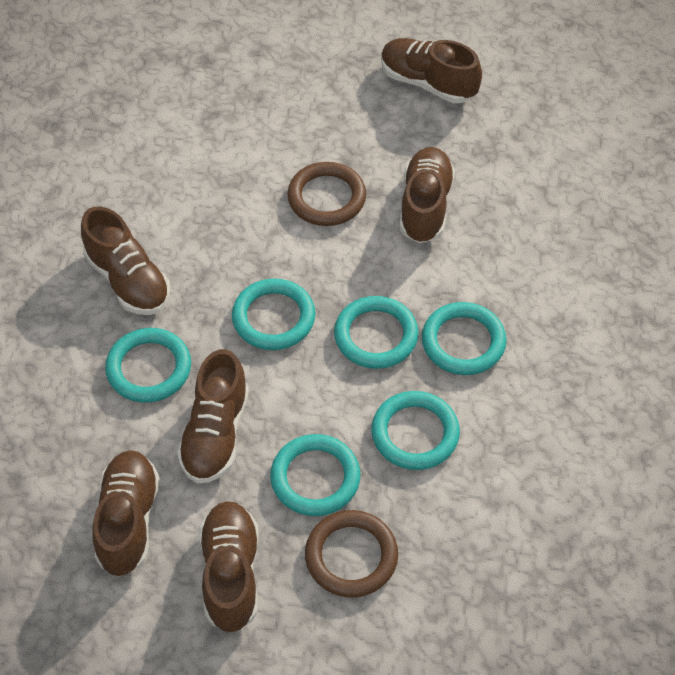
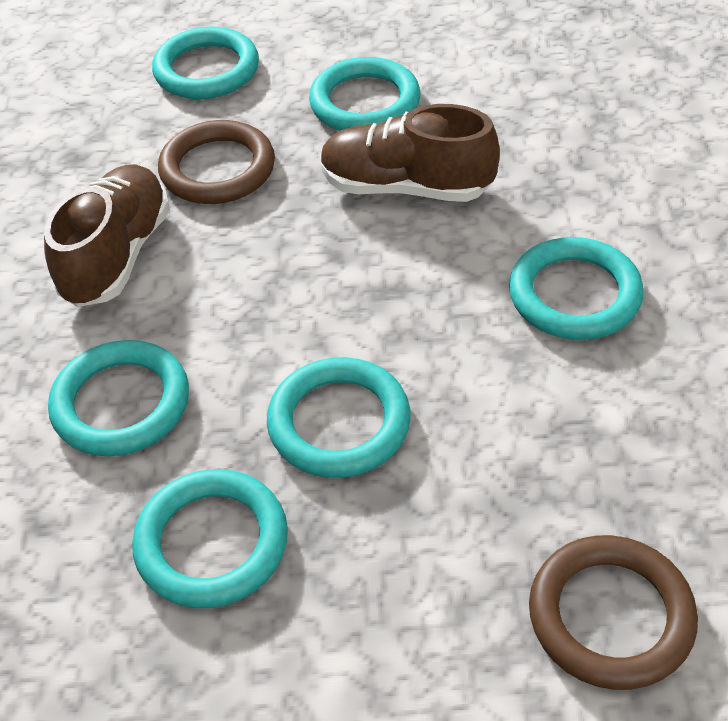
brown shoe: 6 -> 2

